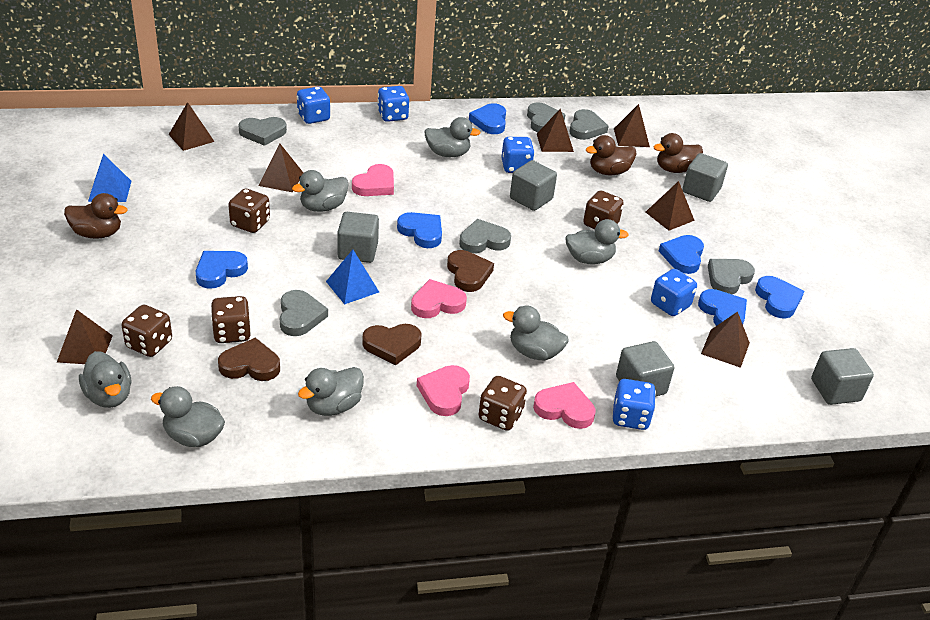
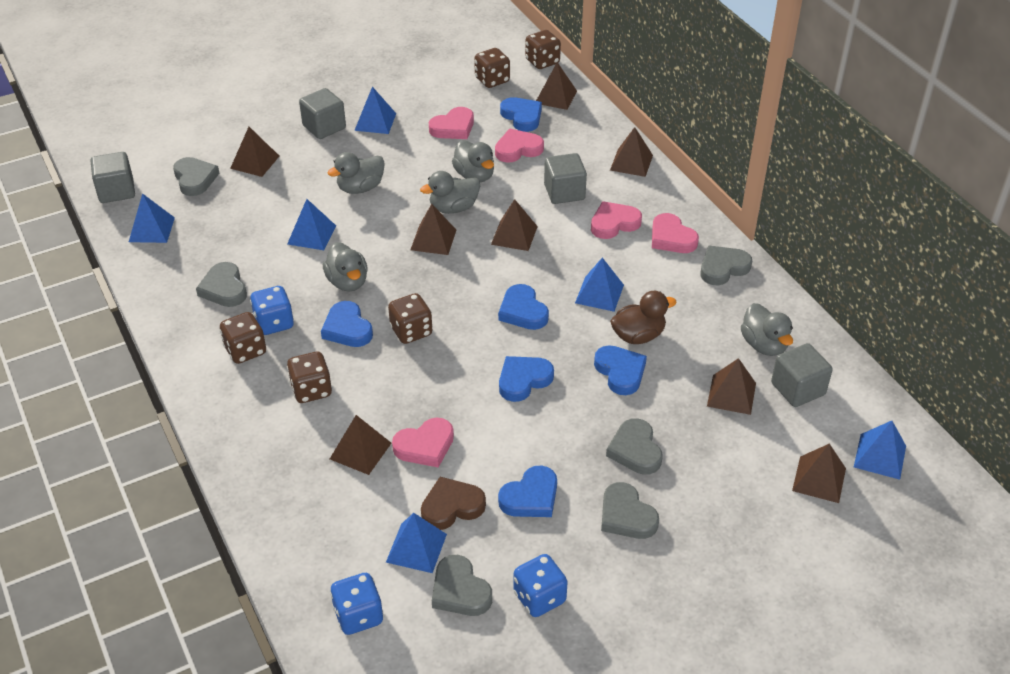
blue dice: 5 -> 3
blue pyramid: 2 -> 6
brown duck: 3 -> 1
brown heart: 3 -> 1
brown pyramid: 7 -> 8
grey cube: 5 -> 4
grey duck: 7 -> 5
pink heart: 4 -> 5

